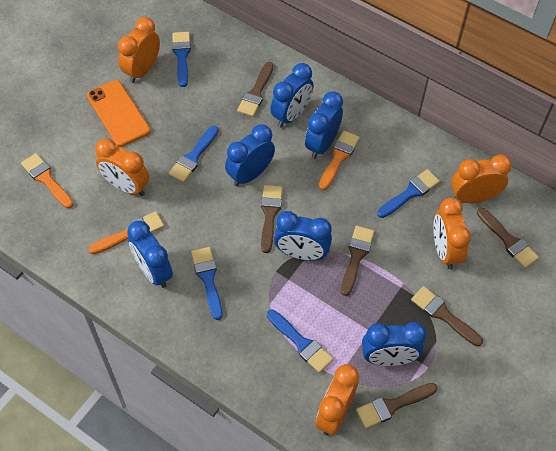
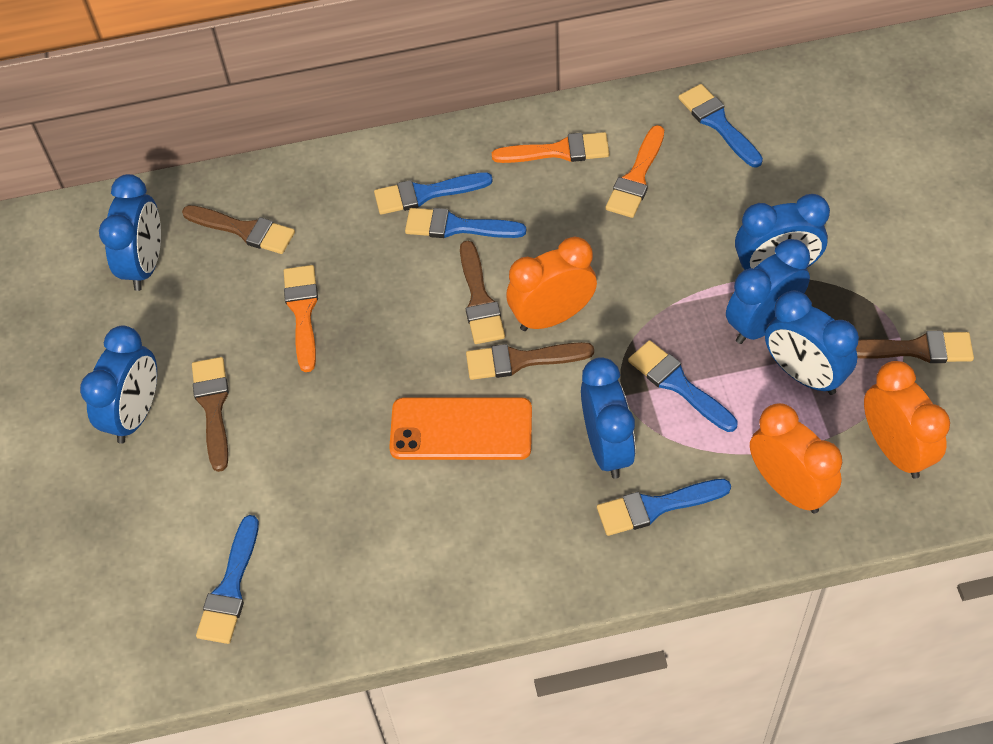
blue brush: 5 -> 6
brown brush: 6 -> 5
orange clock: 5 -> 3

